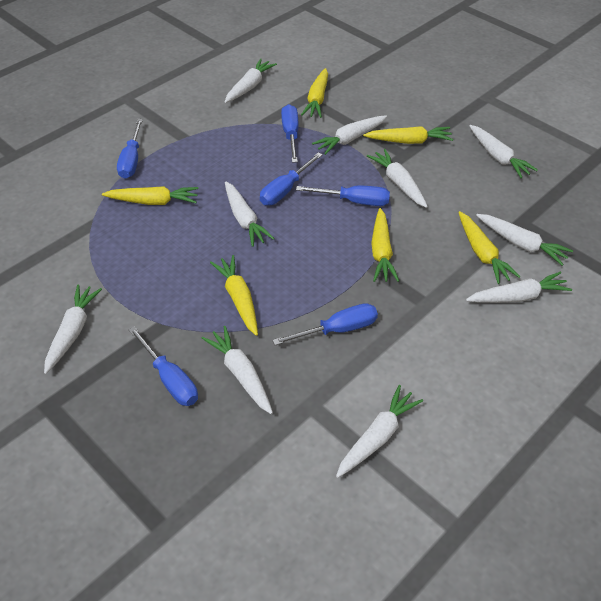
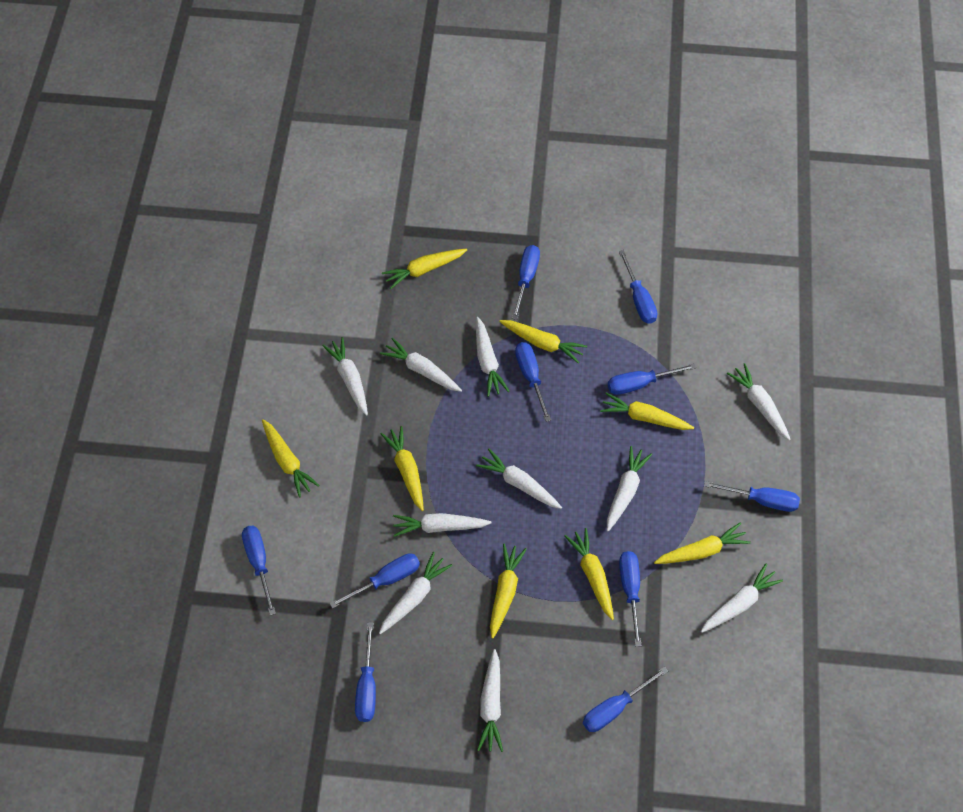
blue screwdriver: 6 -> 10
yellow carrot: 6 -> 8

